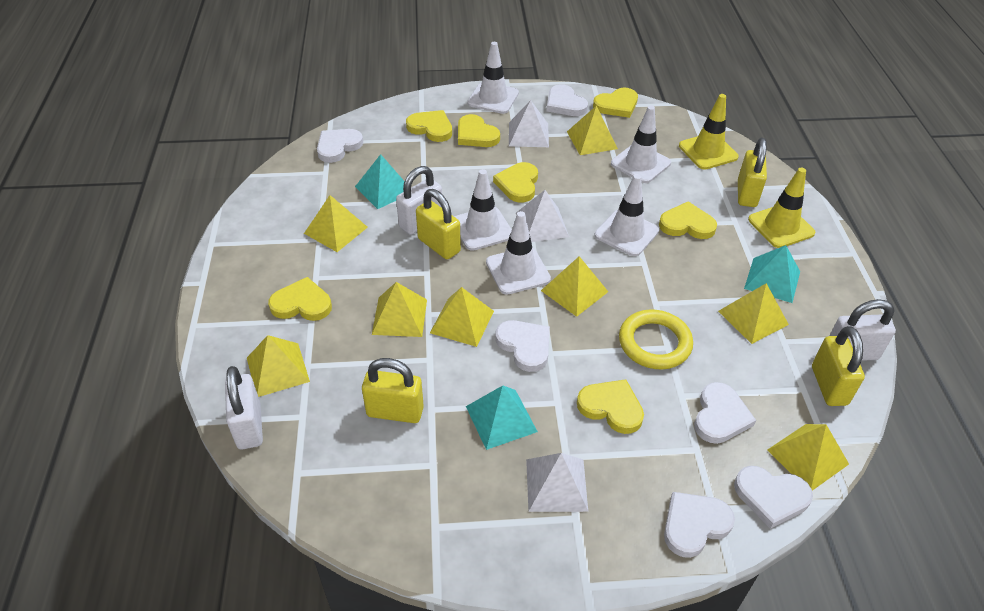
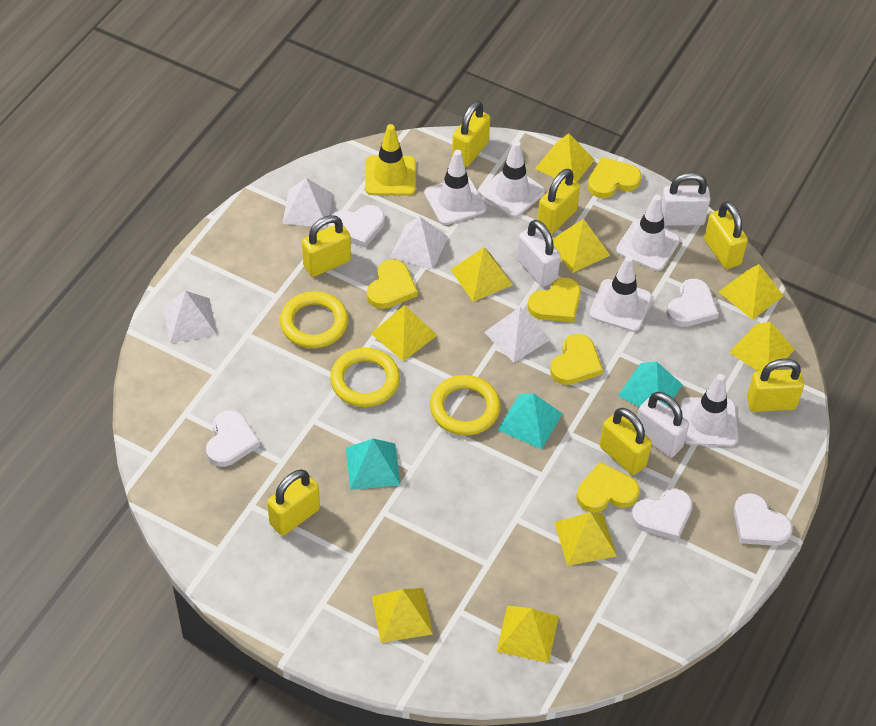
white heart: 6 -> 5
white pyramid: 3 -> 4
yellow heart: 7 -> 5
yellow padlock: 4 -> 7
yellow pyramid: 8 -> 9
yellow ring: 1 -> 3
yellow traffic cone: 2 -> 1

